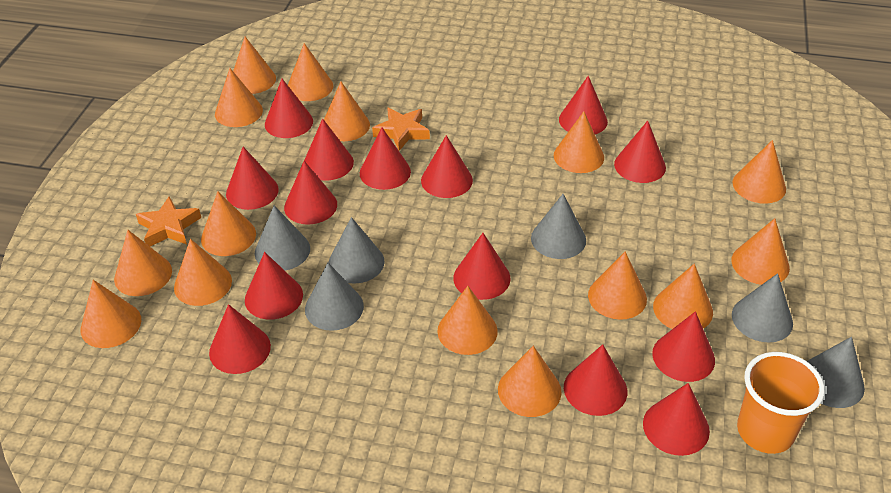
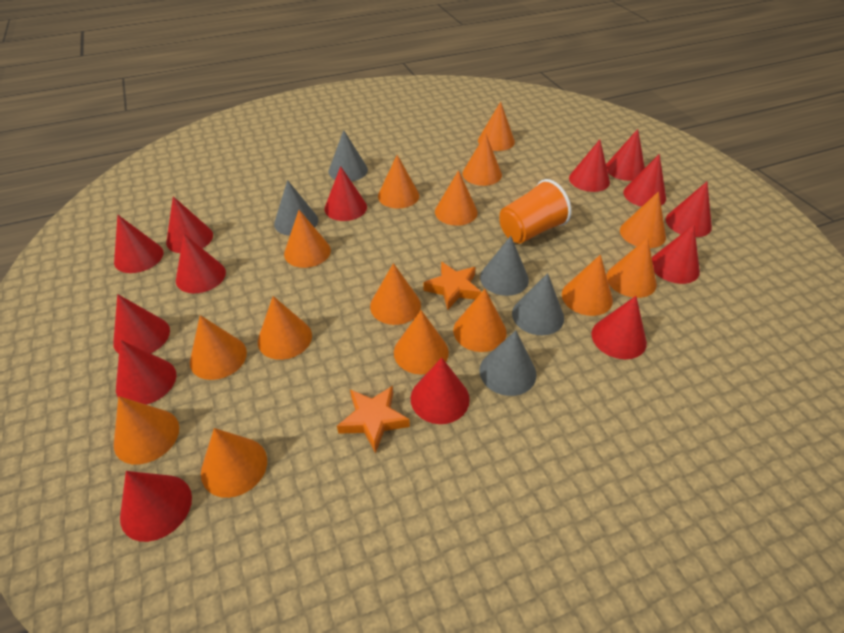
grey cone: 6 -> 5

